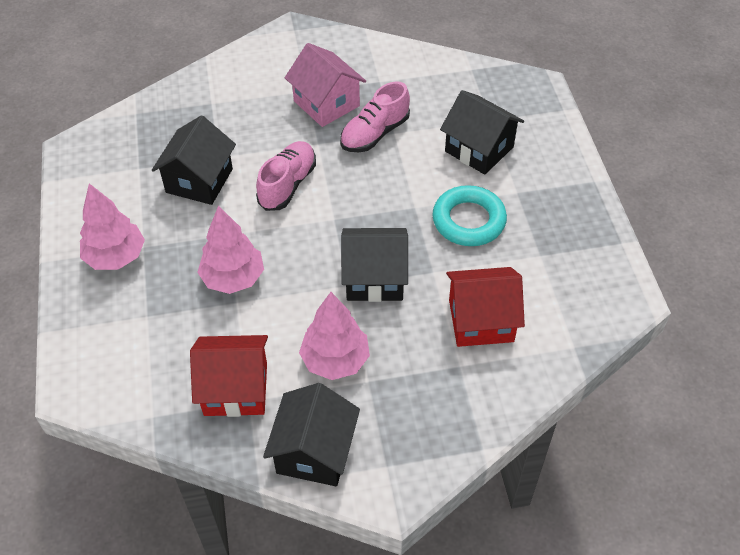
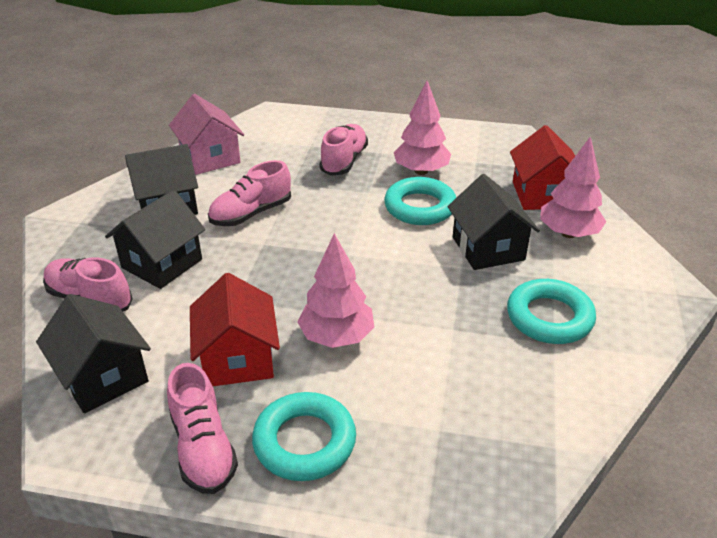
pink shoe: 2 -> 4
turquoise ring: 1 -> 3

